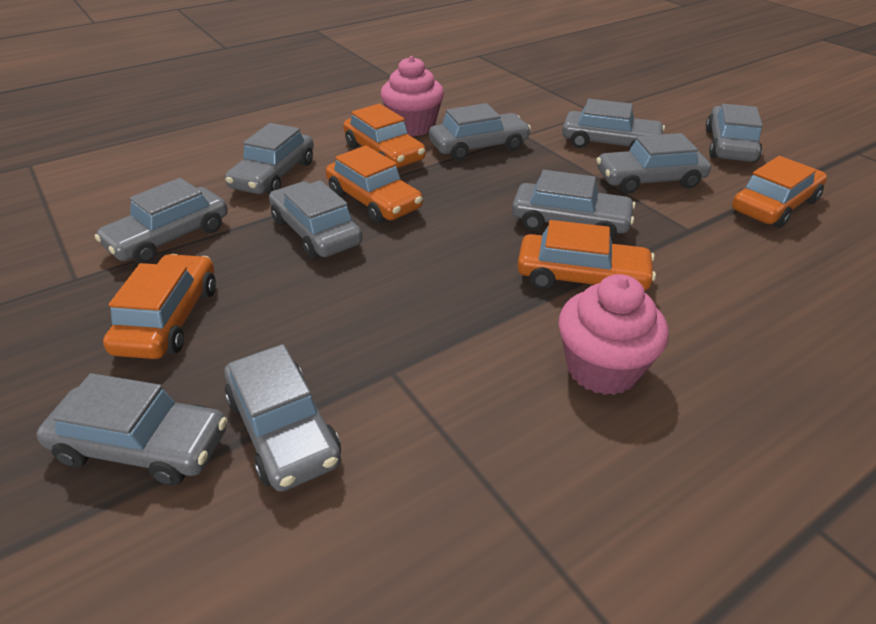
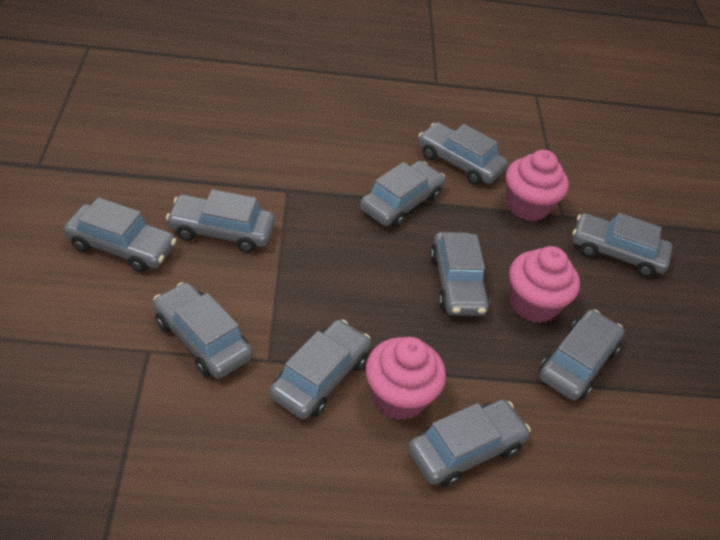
orange car: 5 -> 0
pink cupcake: 2 -> 3

